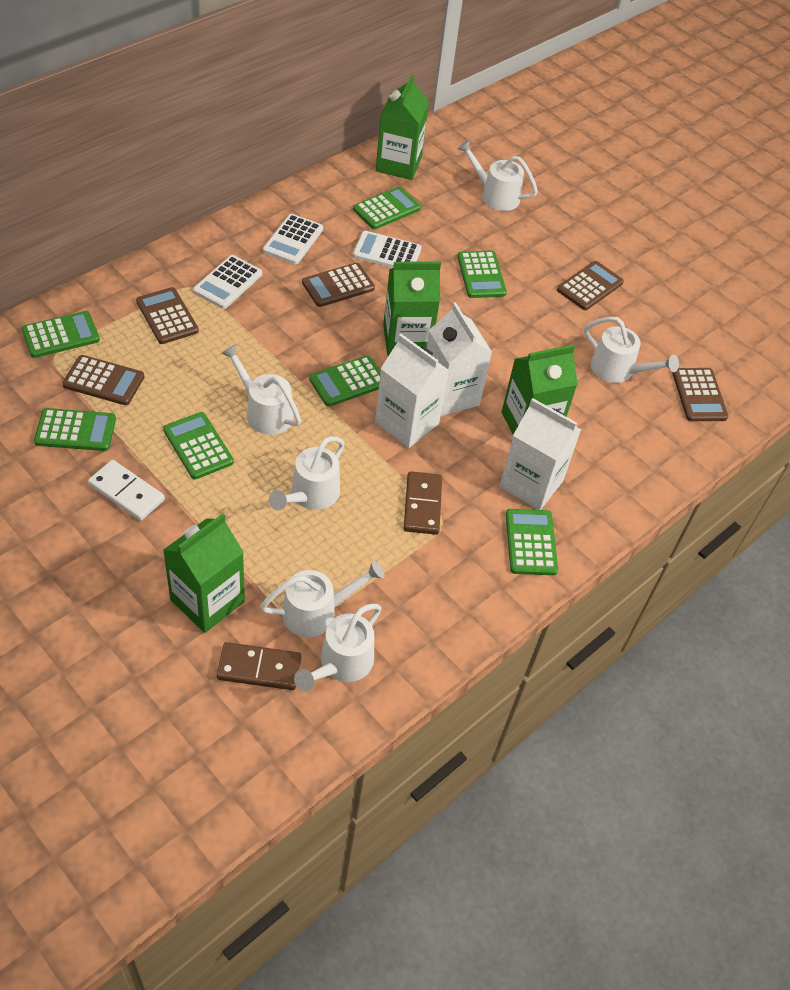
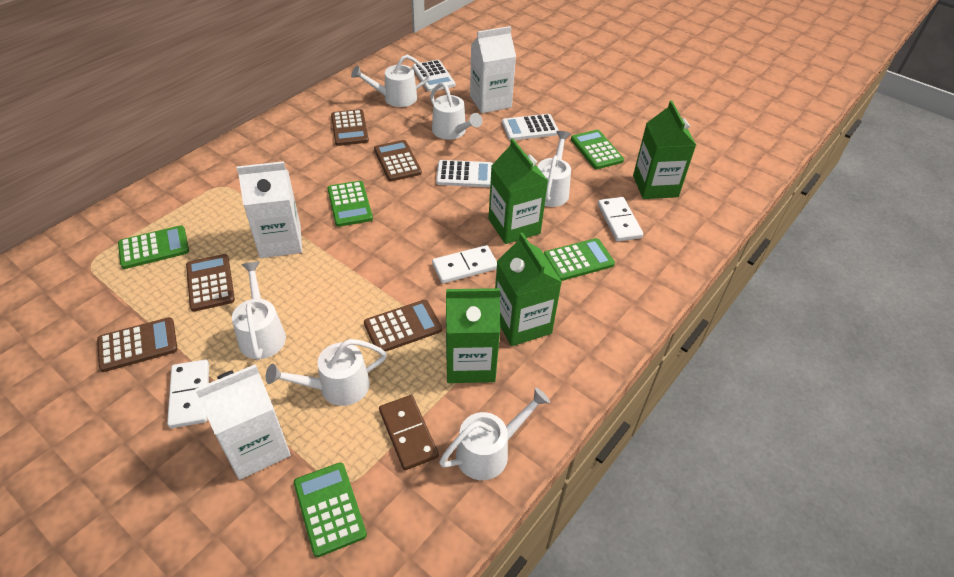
brown domino: 2 -> 1
green calculator: 7 -> 5
white domino: 1 -> 3

